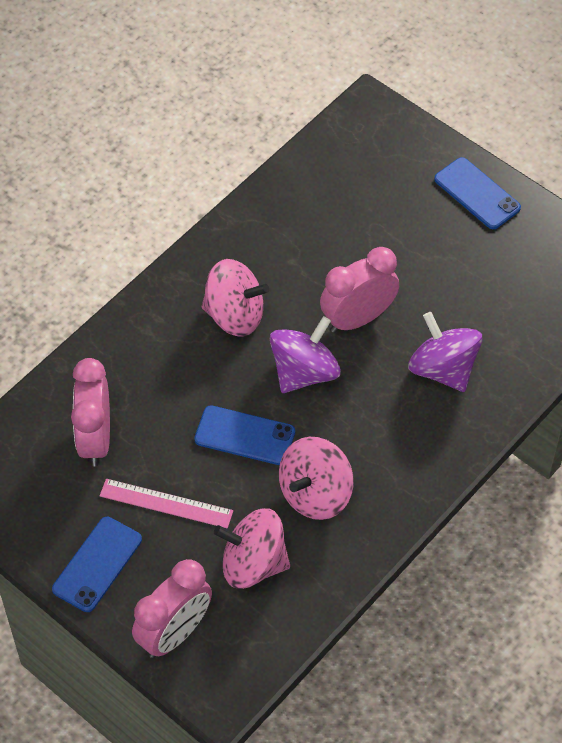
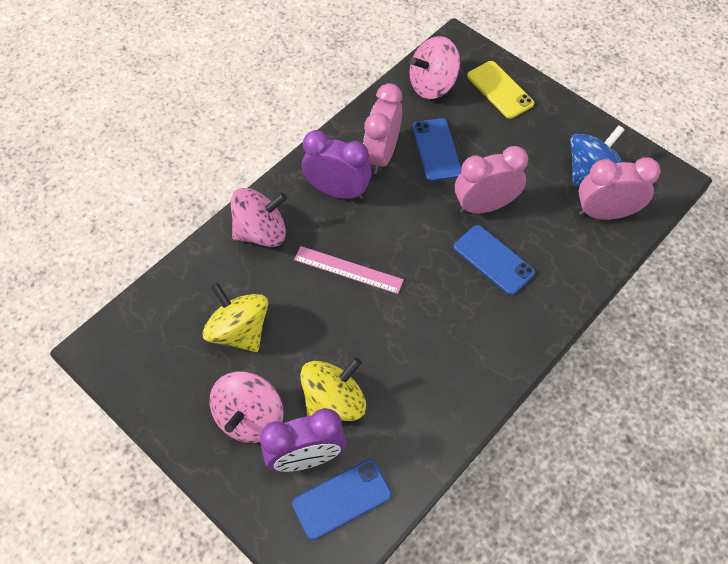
blue spinning top: 0 -> 1
purple clock: 0 -> 2
purple spinning top: 2 -> 0
yellow phone: 0 -> 1
yellow spinning top: 0 -> 2

